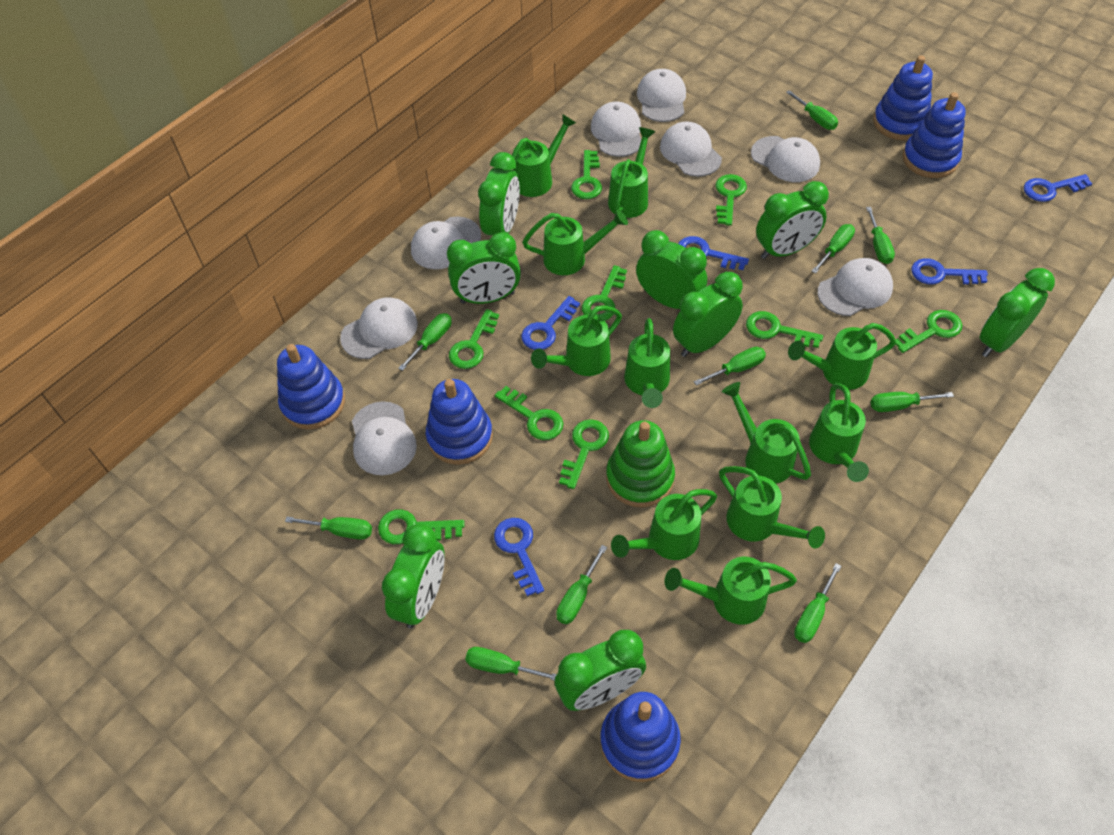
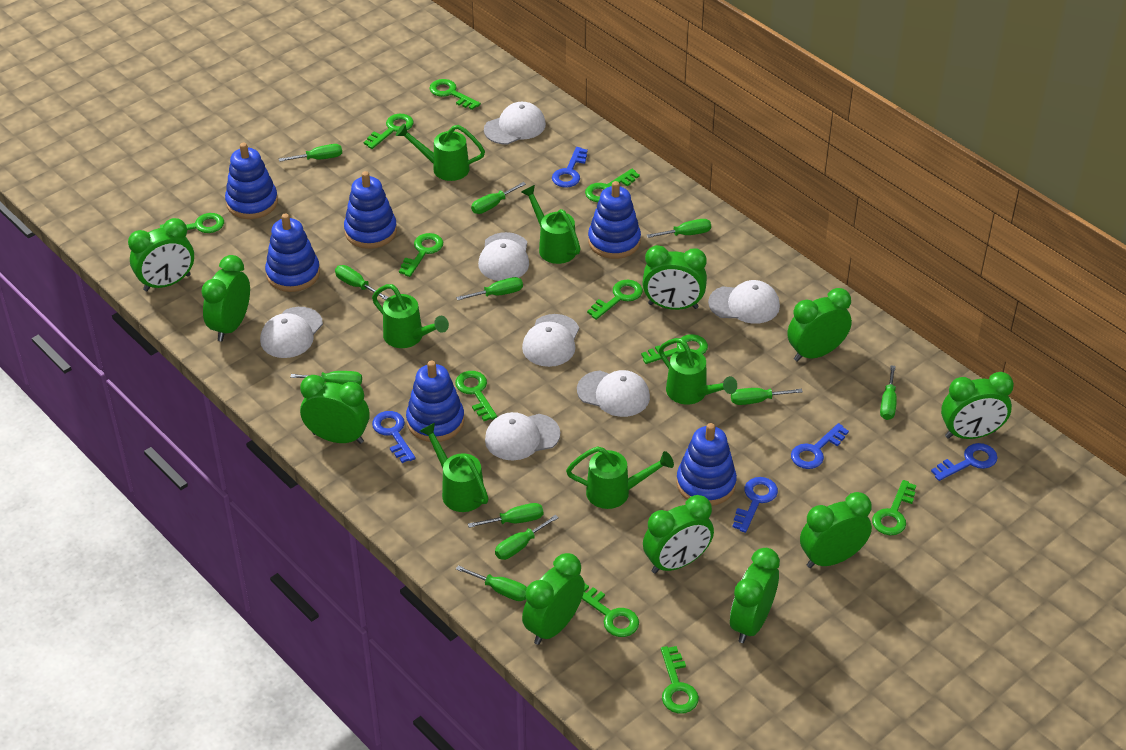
blue stacking toy: 5 -> 6
green clock: 8 -> 10
green key: 9 -> 11
green screwdriver: 10 -> 11
green stacking toy: 1 -> 0
green watering can: 11 -> 6
white cap: 8 -> 7

